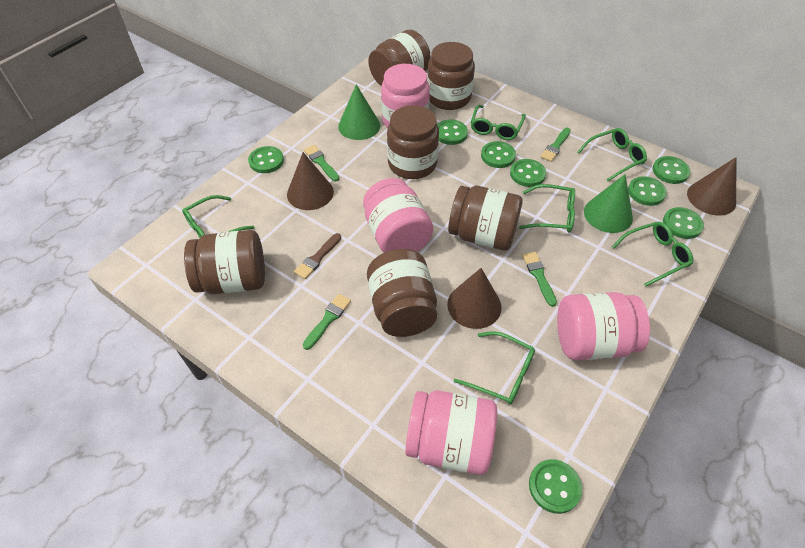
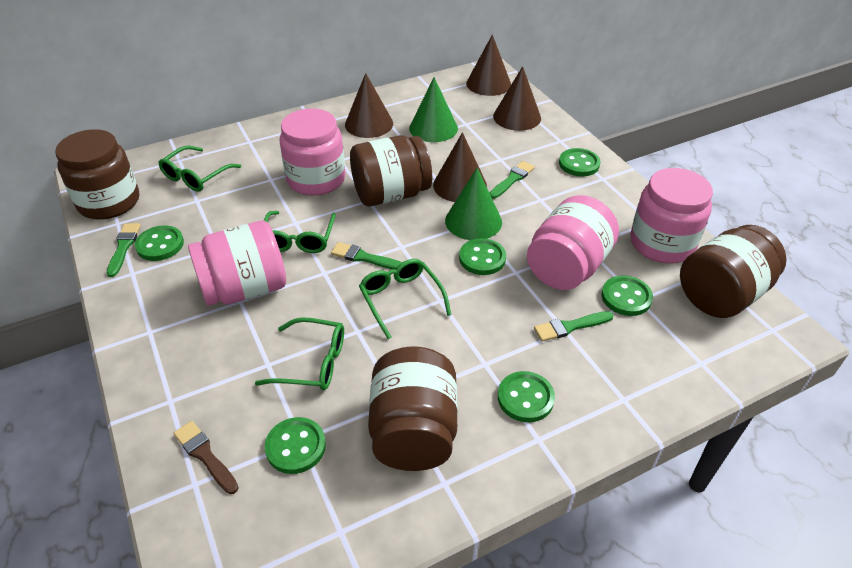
brown cone: 3 -> 4
brown jar: 6 -> 4
green button: 8 -> 6
green glasses: 6 -> 4

